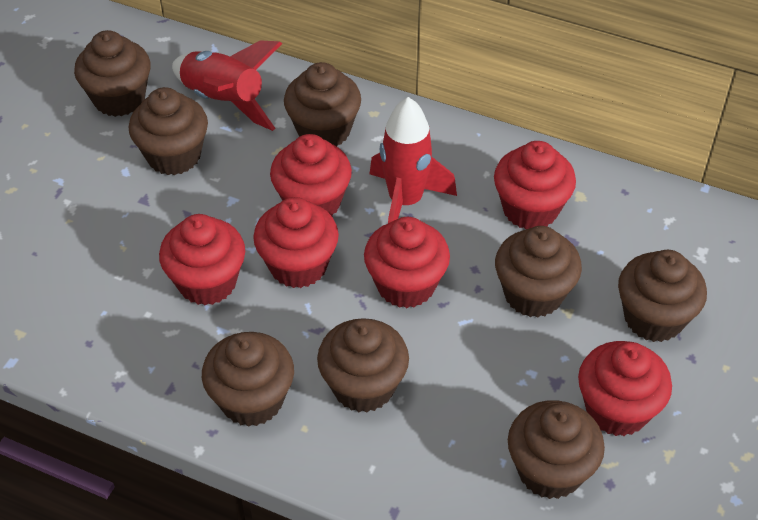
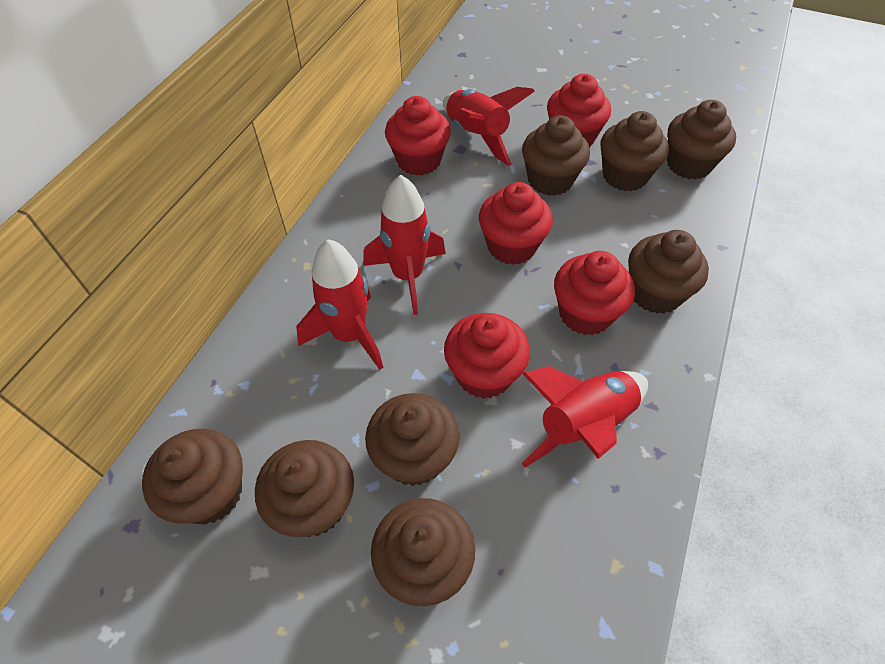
red cupcake: 6 -> 5
red rocket: 2 -> 4

